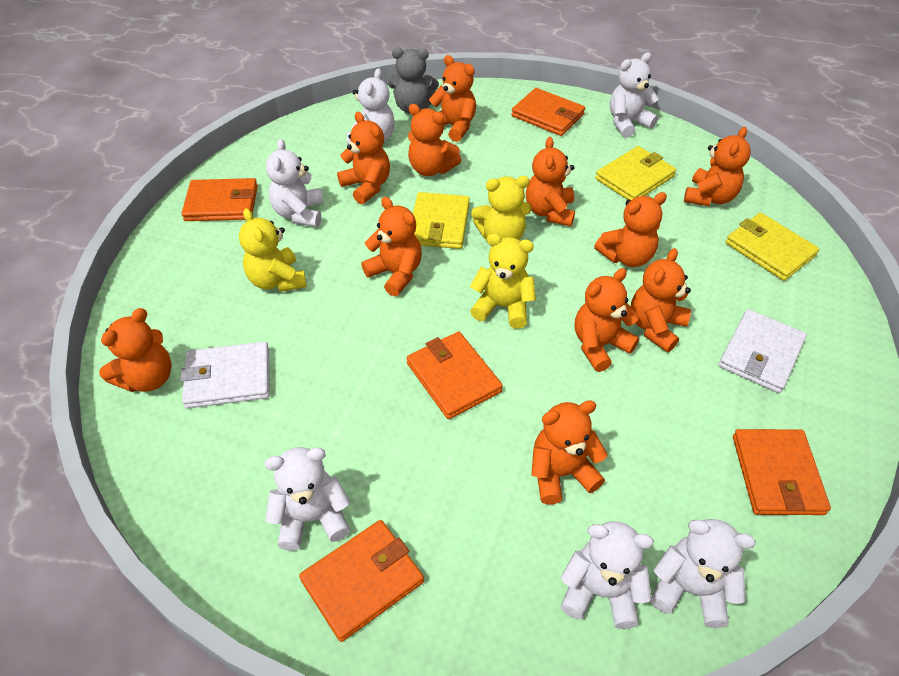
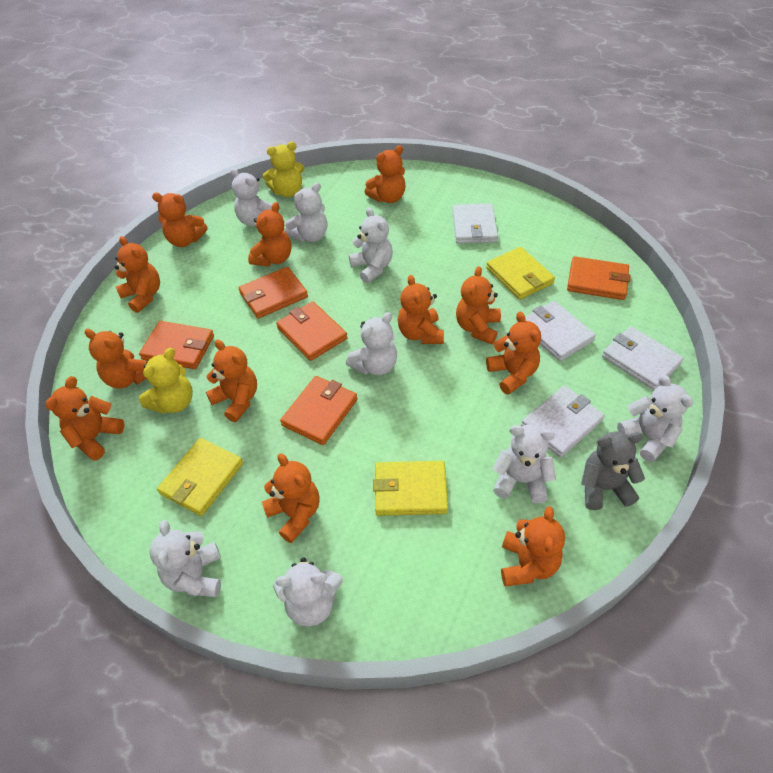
orange teddy bear: 11 -> 12
white teddy bear: 6 -> 8
white wallet: 2 -> 4
yellow teddy bear: 3 -> 2

